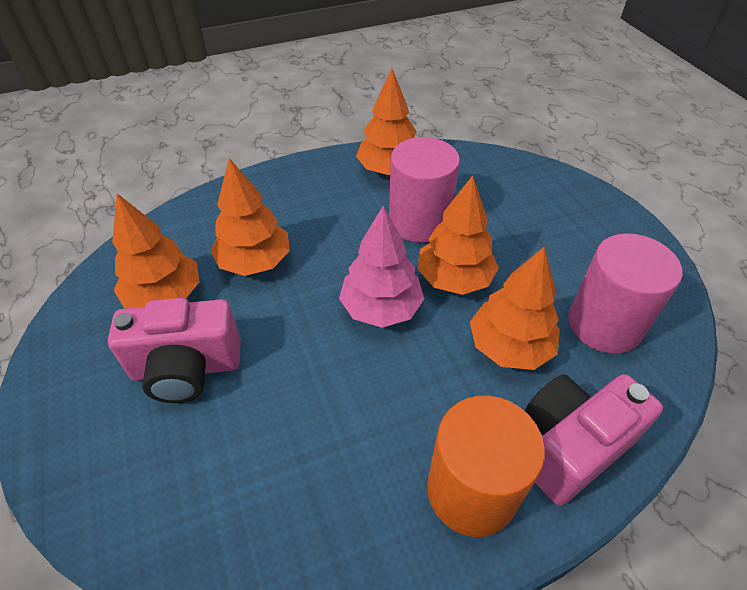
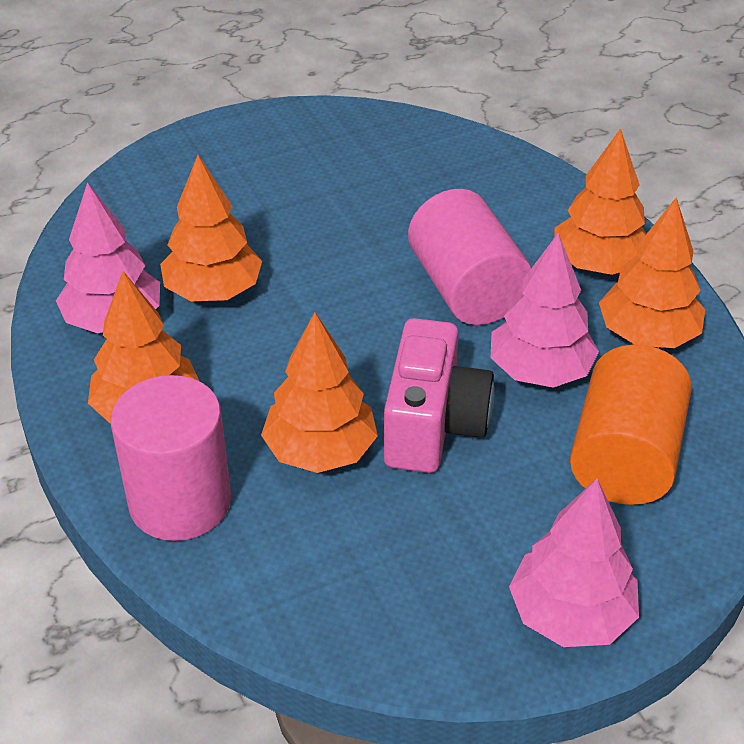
pink camera: 2 -> 1
pink tree: 1 -> 3

